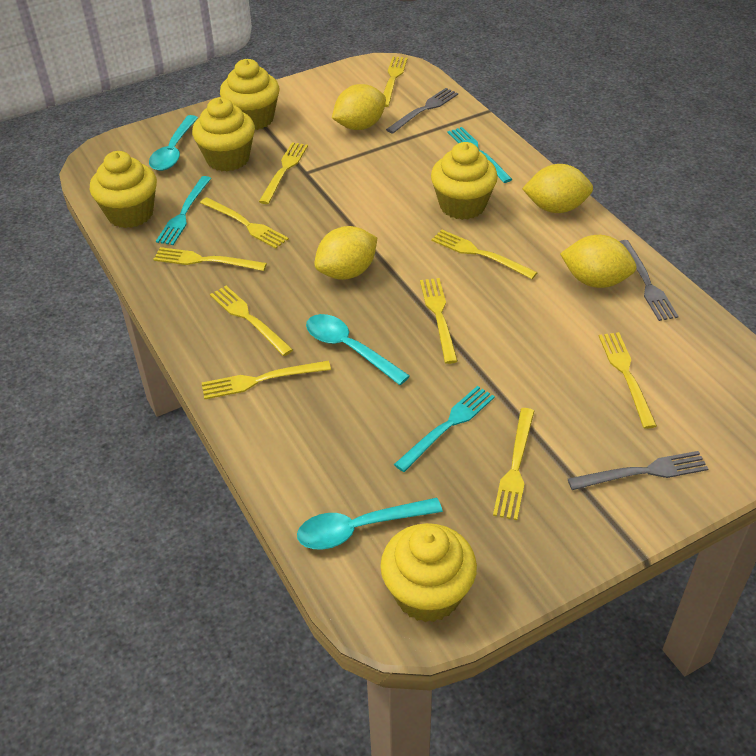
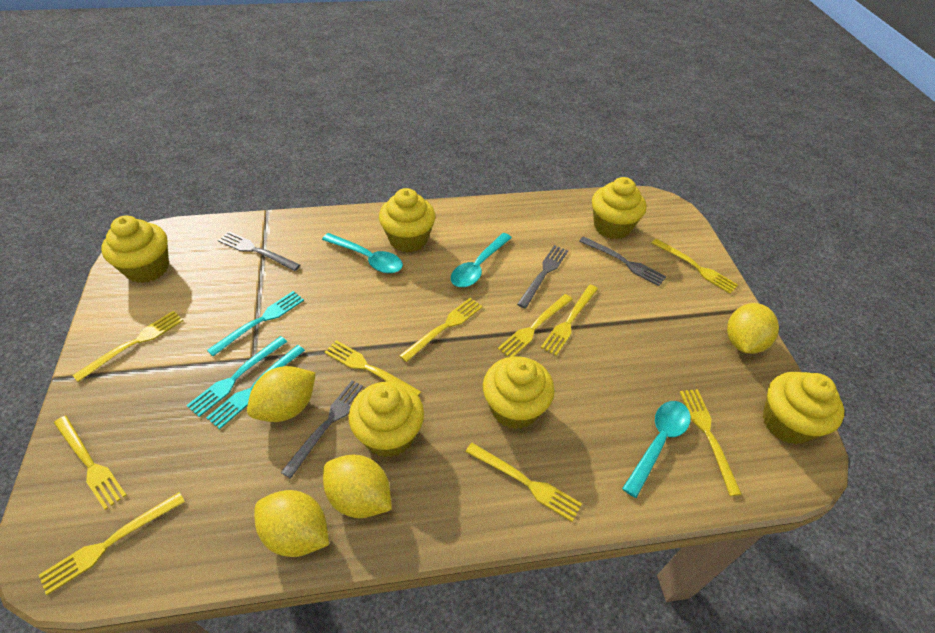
grey fork: 3 -> 4
yellow cupcake: 5 -> 6

